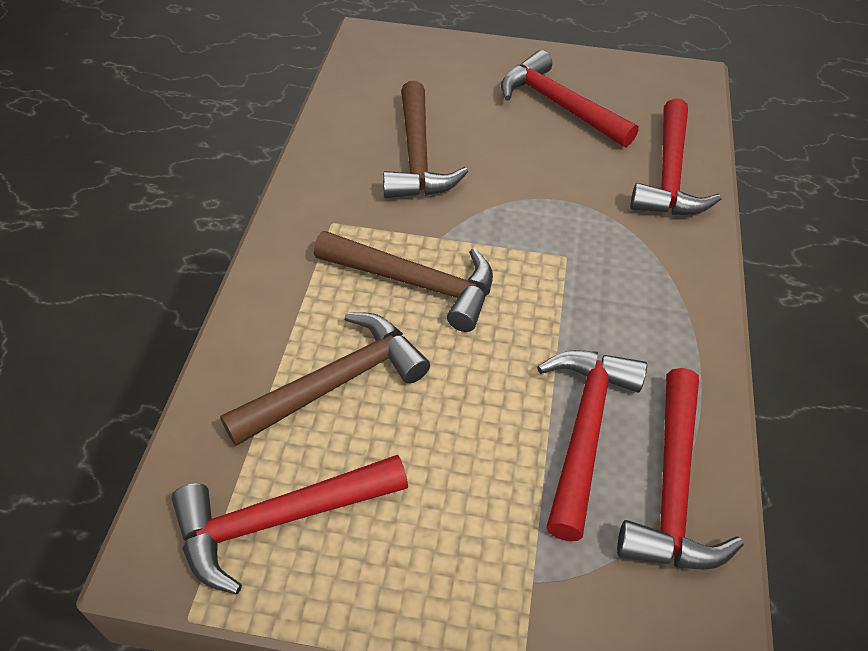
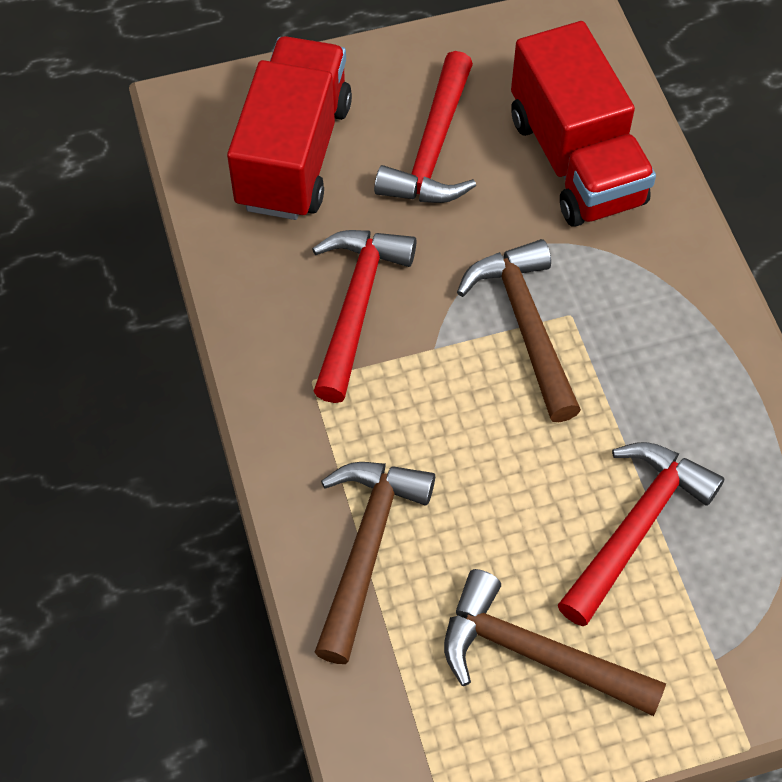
red hammer: 5 -> 3
red truck: 0 -> 2

